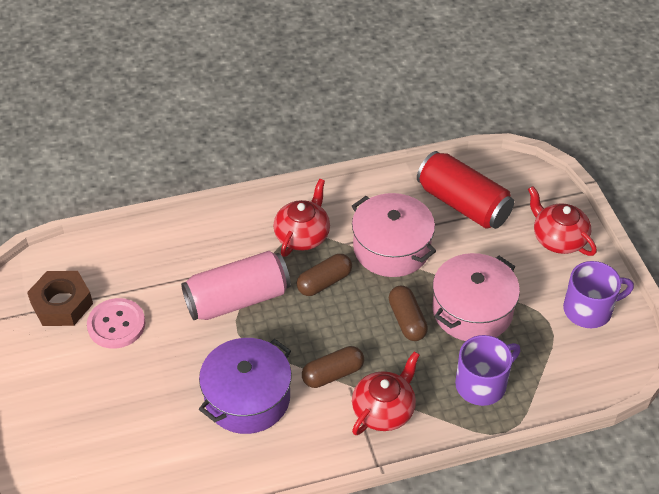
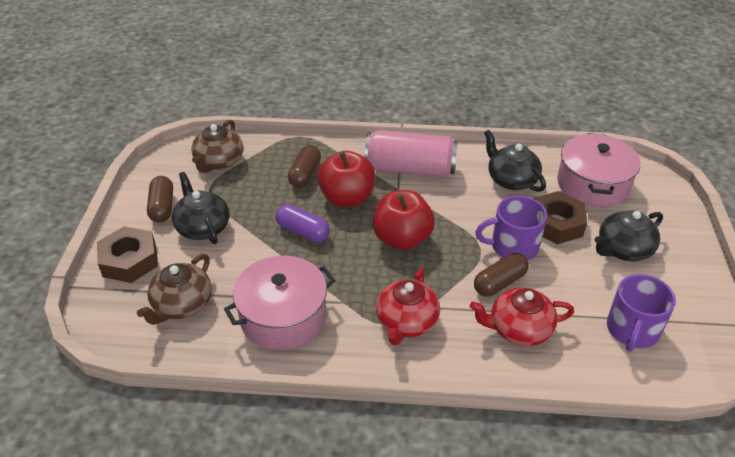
black teapot: 0 -> 3
brown nut: 1 -> 2
brown teapot: 0 -> 2
pink button: 1 -> 0
purple capsule: 0 -> 1
purple pot: 1 -> 0
red apple: 0 -> 2
red can: 1 -> 0
red teapot: 3 -> 2

